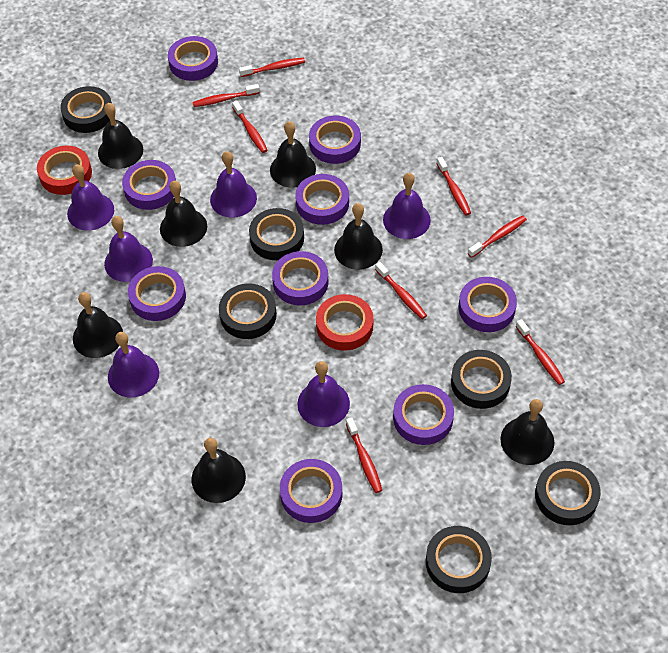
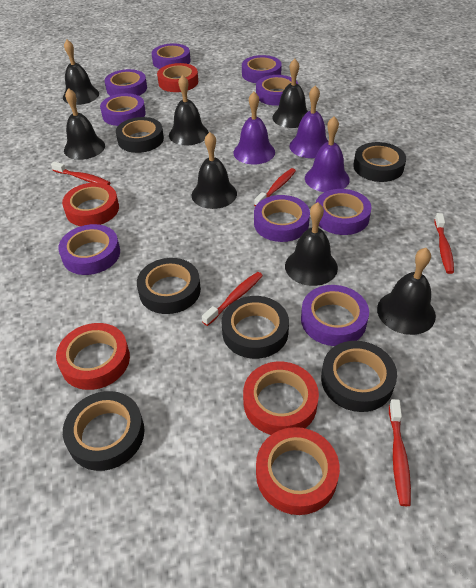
purple bell: 6 -> 3
red tape: 2 -> 5
red toothbrush: 8 -> 5

